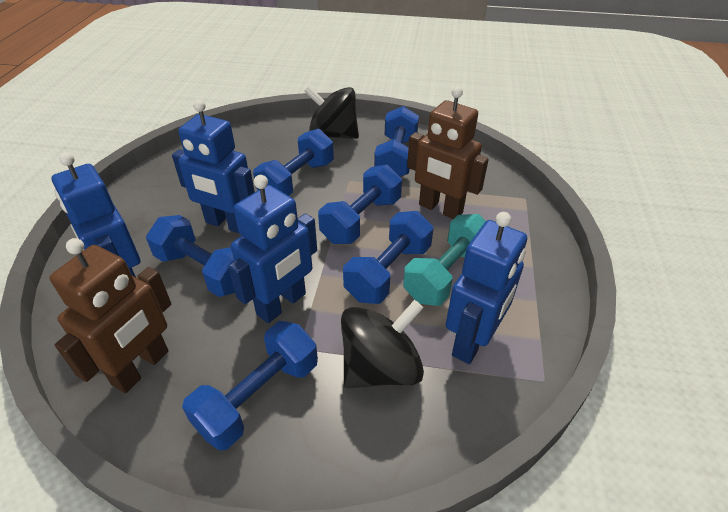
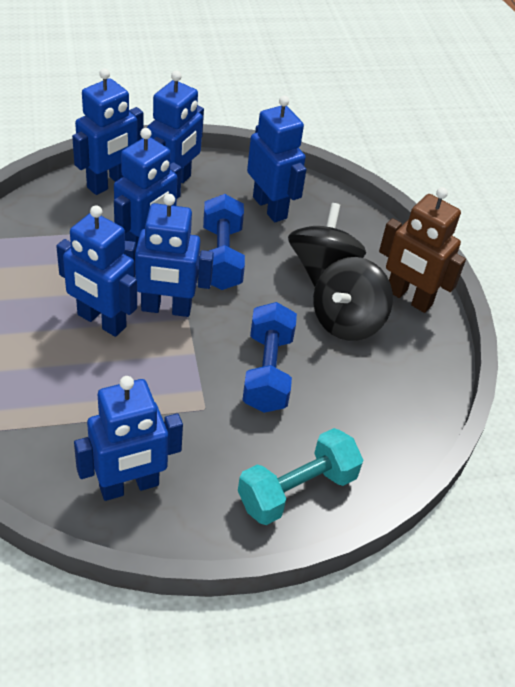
blue dumbbell: 6 -> 2
blue robot: 4 -> 7
brown robot: 2 -> 1

